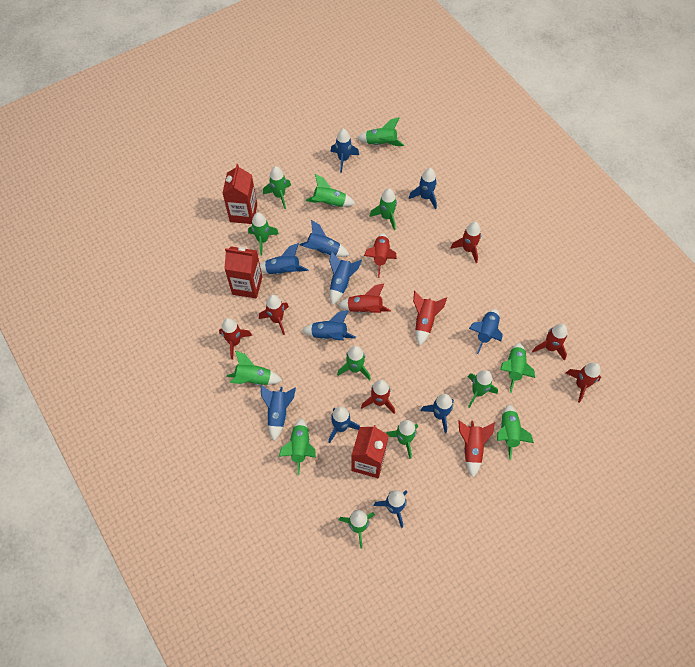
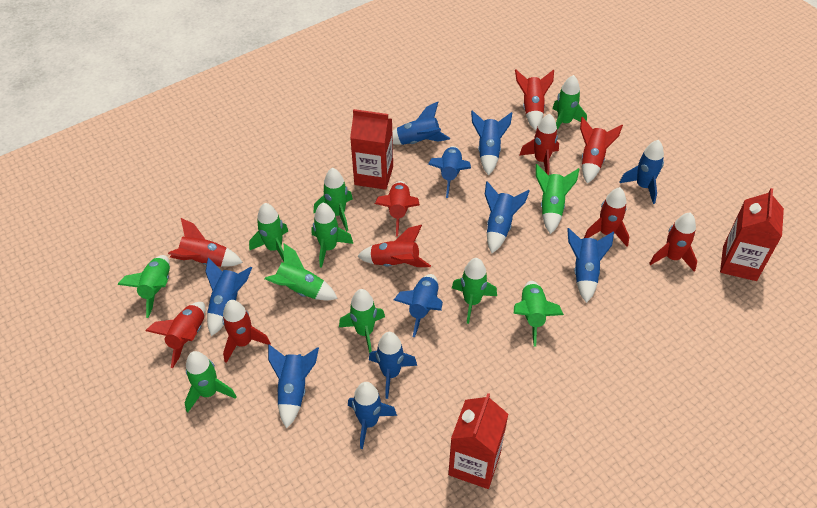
green rocket: 13 -> 11

